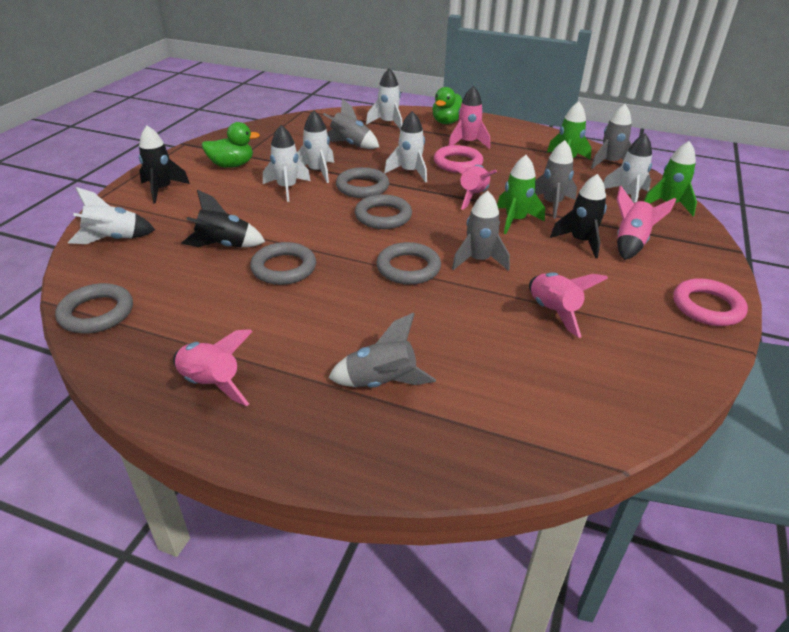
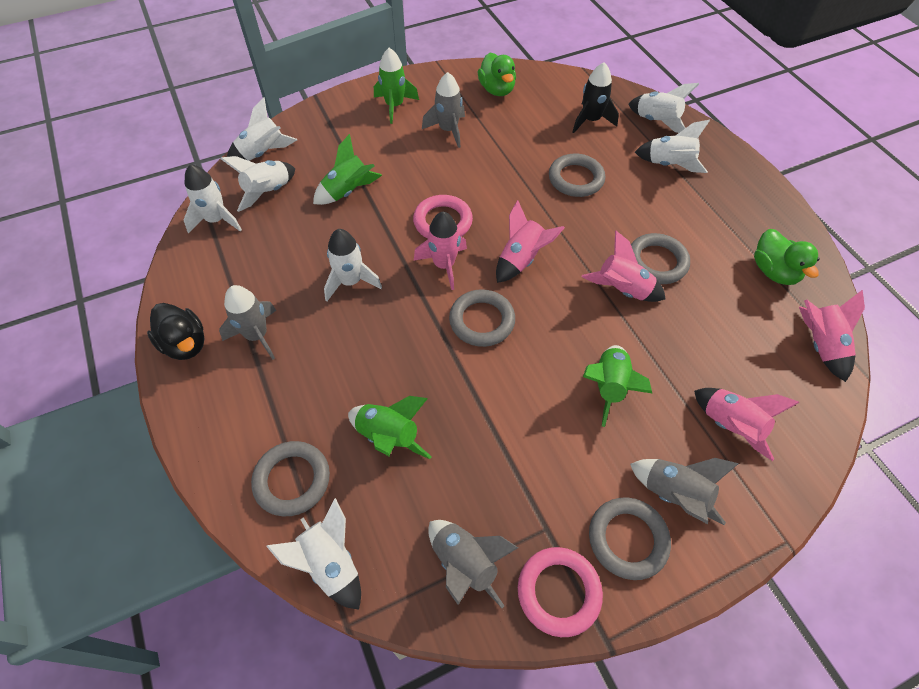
black duck: 0 -> 1
black rocket: 3 -> 1
green rocket: 3 -> 4
grey rocket: 5 -> 4
white rocket: 6 -> 7

